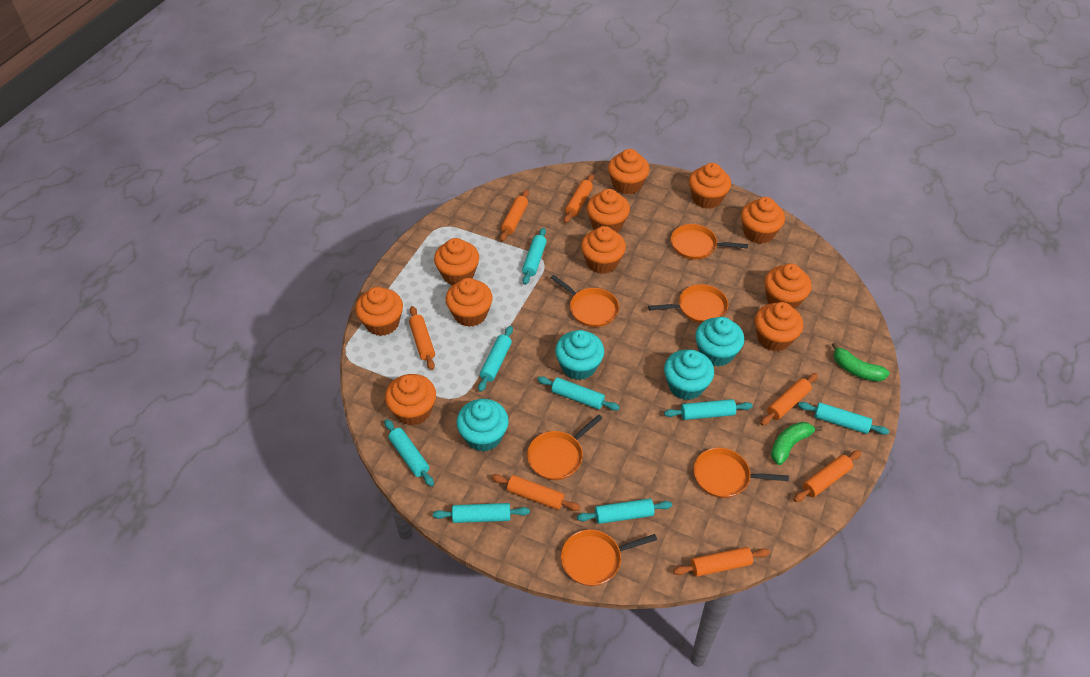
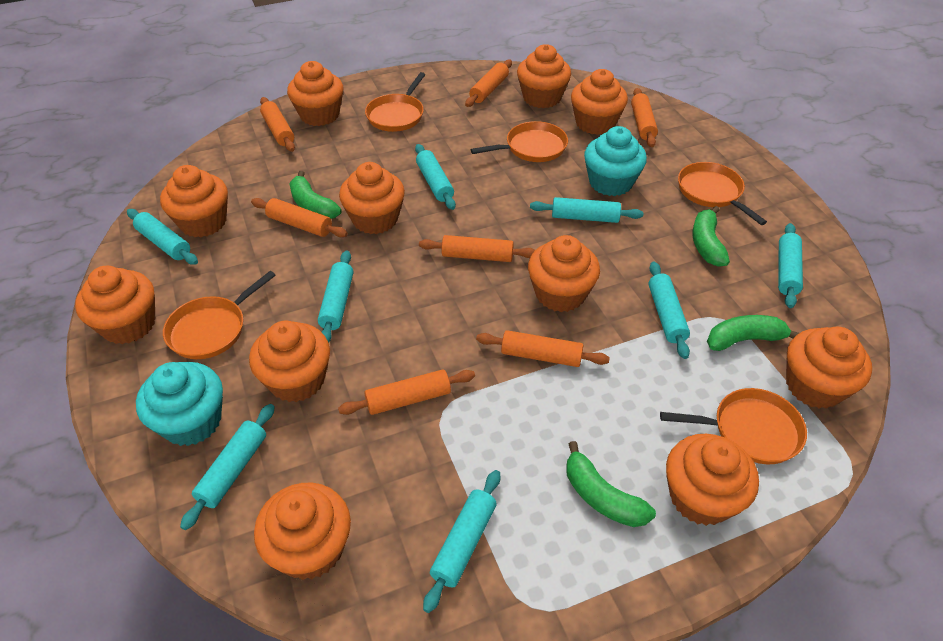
green banana: 2 -> 4
orange pan: 6 -> 5
turquoise cupcake: 4 -> 2

